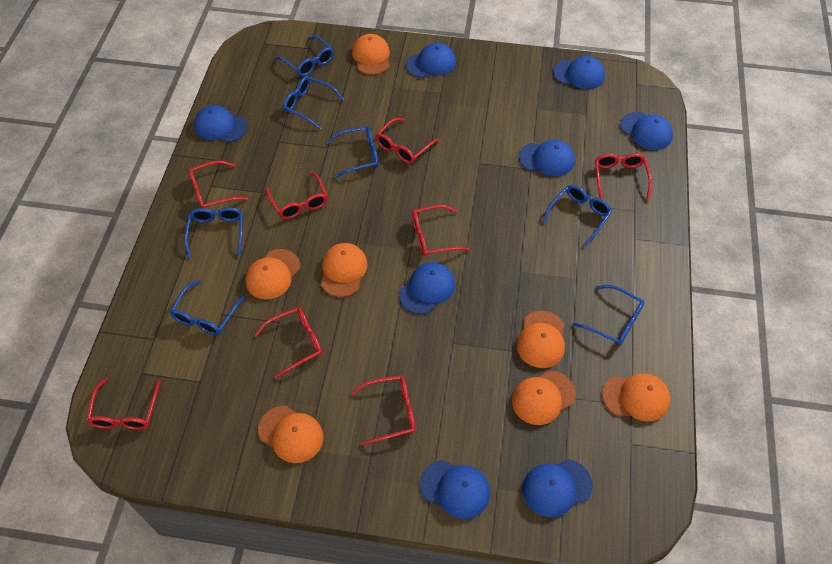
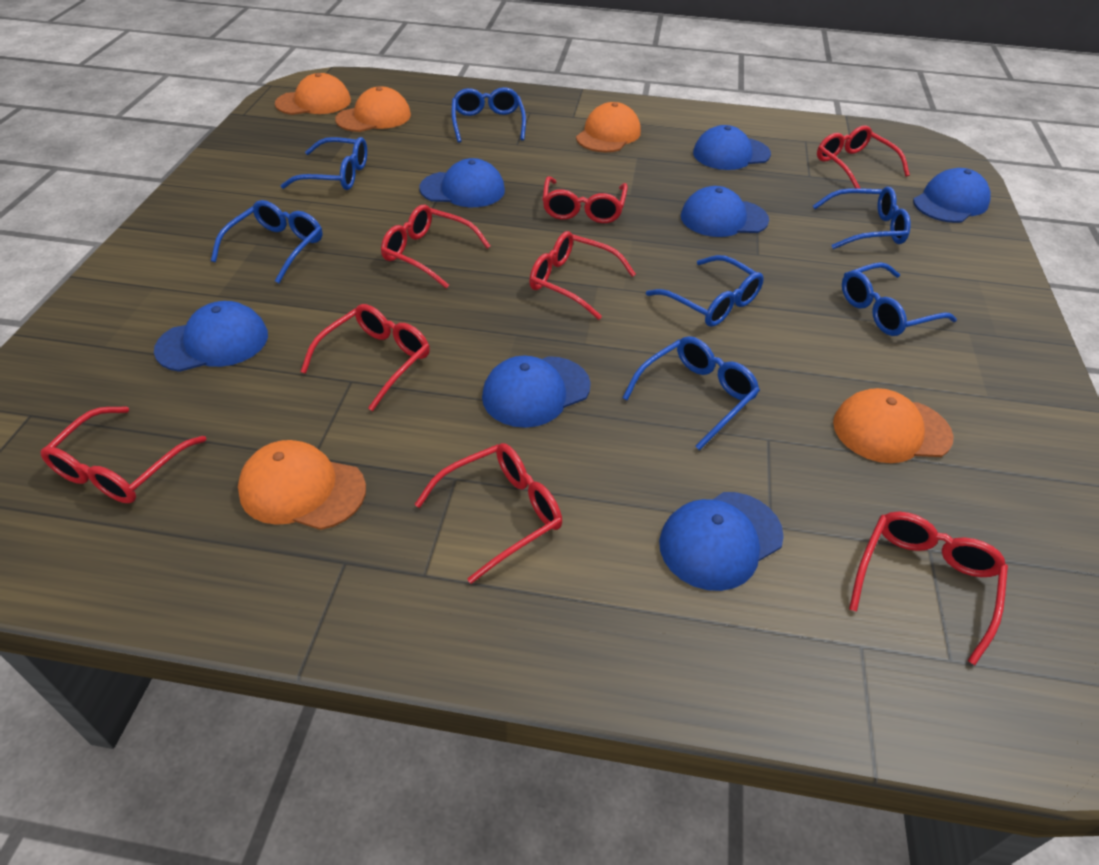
blue cap: 8 -> 7
orange cap: 7 -> 5

